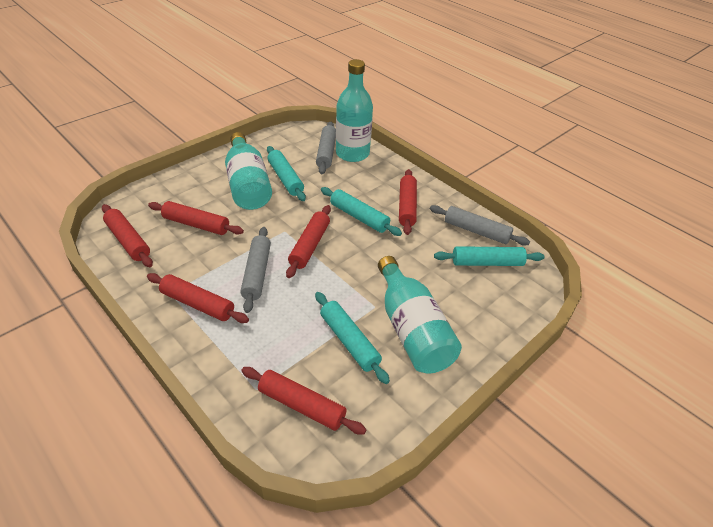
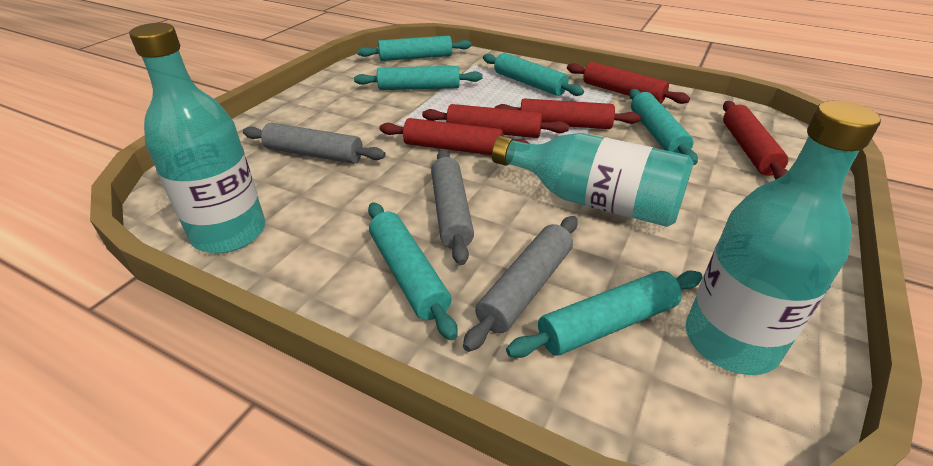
red rolling pin: 6 -> 5
turquoise rolling pin: 4 -> 6

